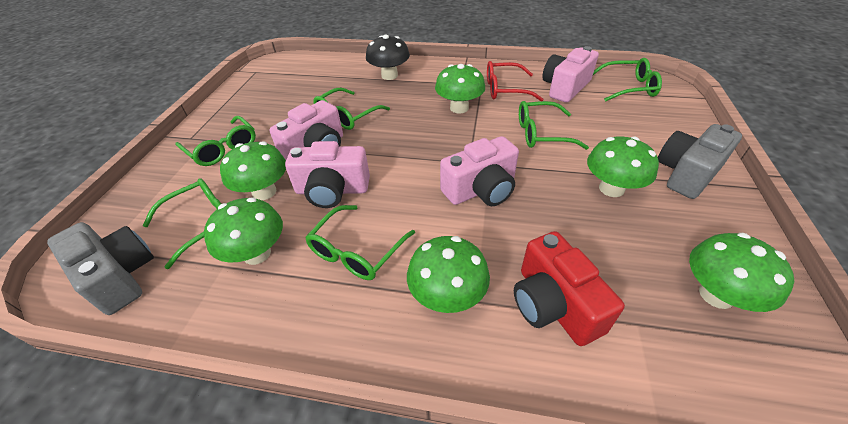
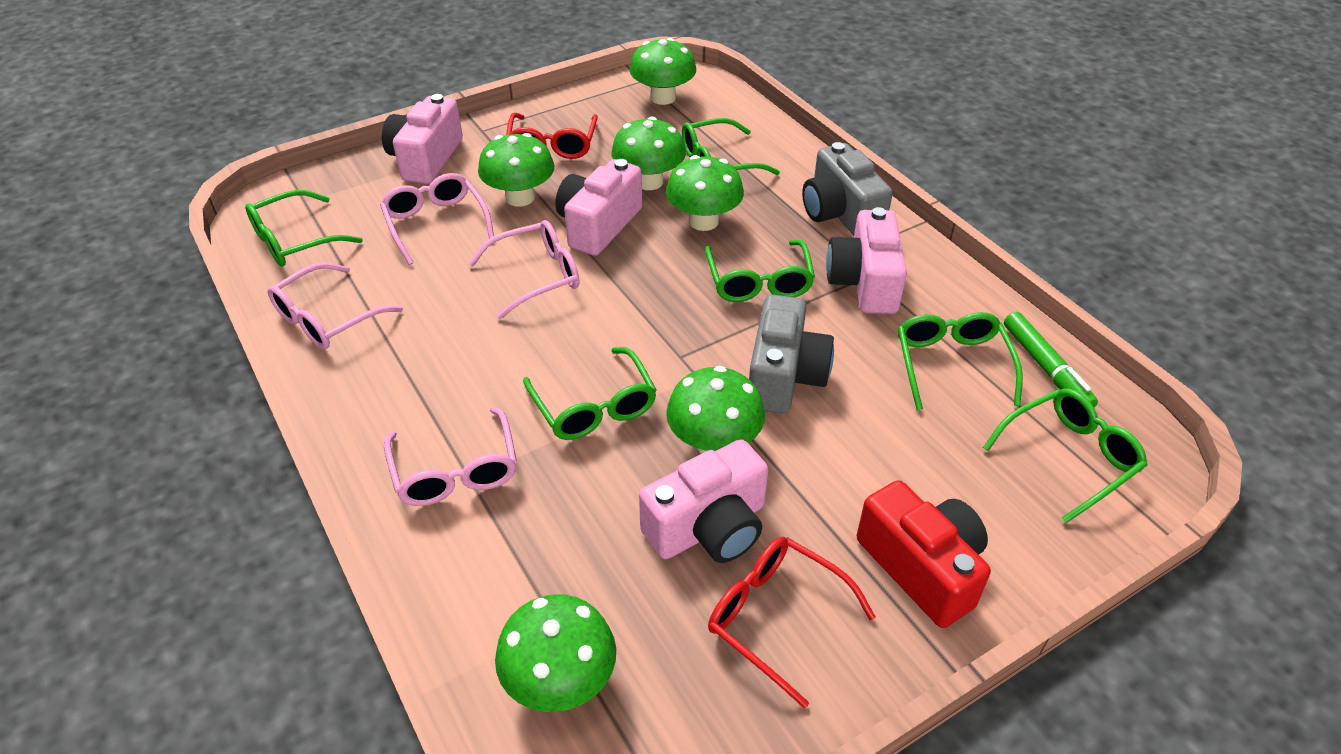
black mushroom: 1 -> 0
green marker: 0 -> 1
pink glasses: 0 -> 4
red glasses: 1 -> 2

